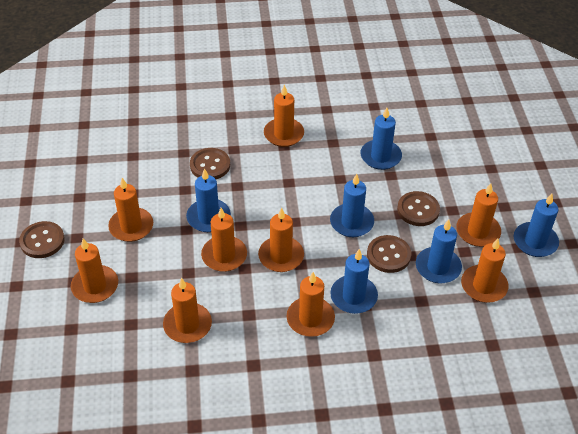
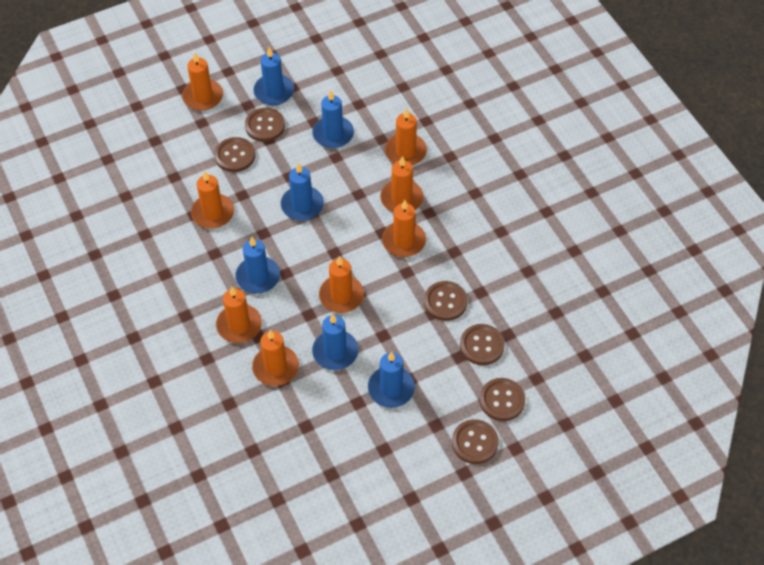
brown button: 4 -> 6
orange candle: 9 -> 8

